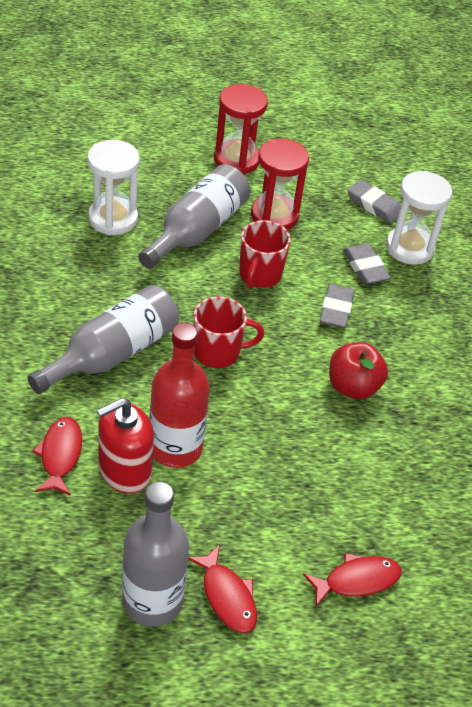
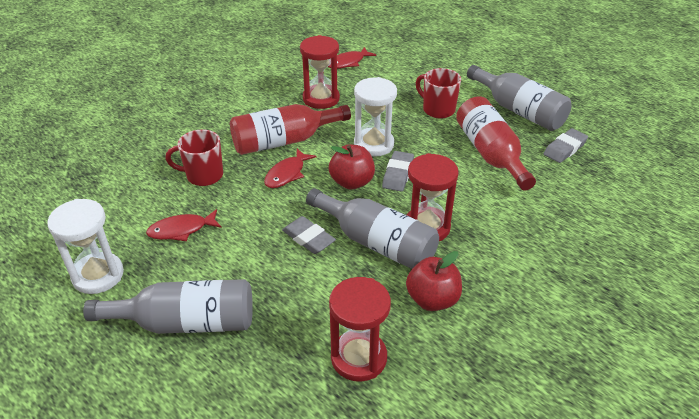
red apple: 1 -> 2
red bottle: 1 -> 2
red hourglass: 2 -> 3
red soap dispenser: 1 -> 0

